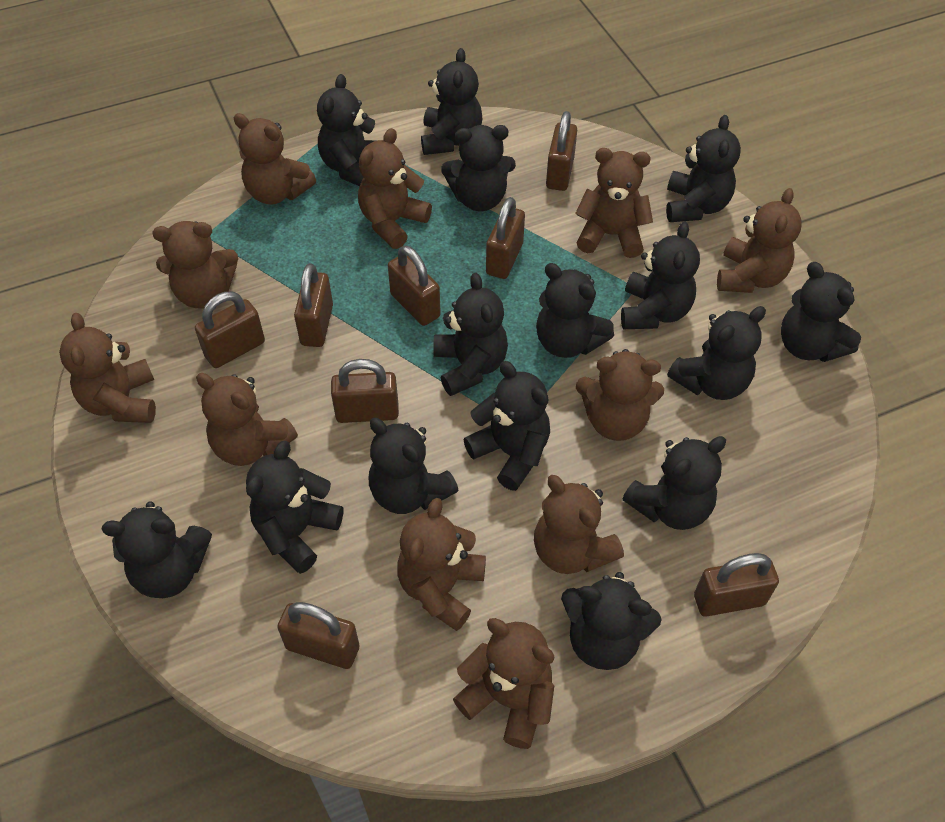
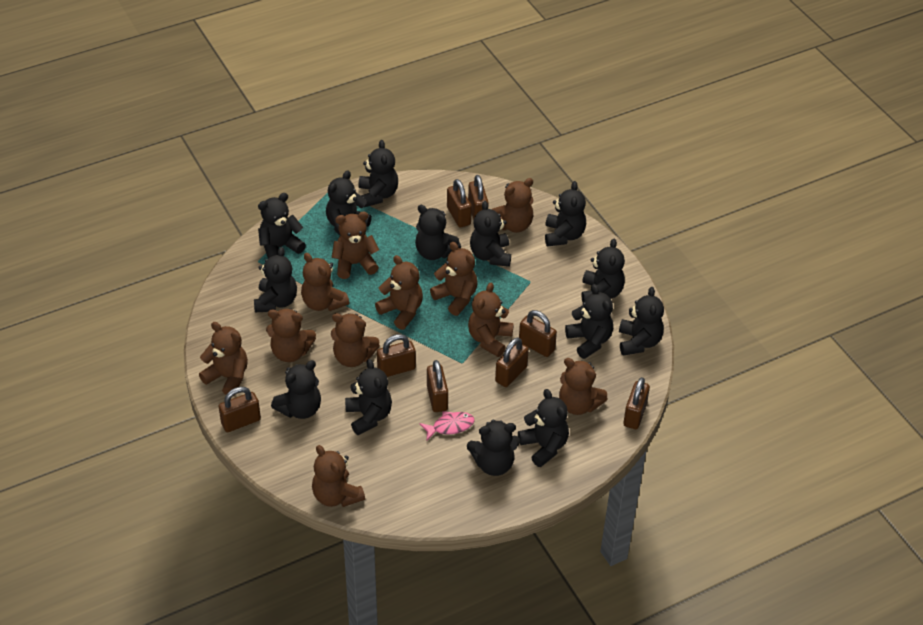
black teddy bear: 15 -> 14
pink fish: 0 -> 1

